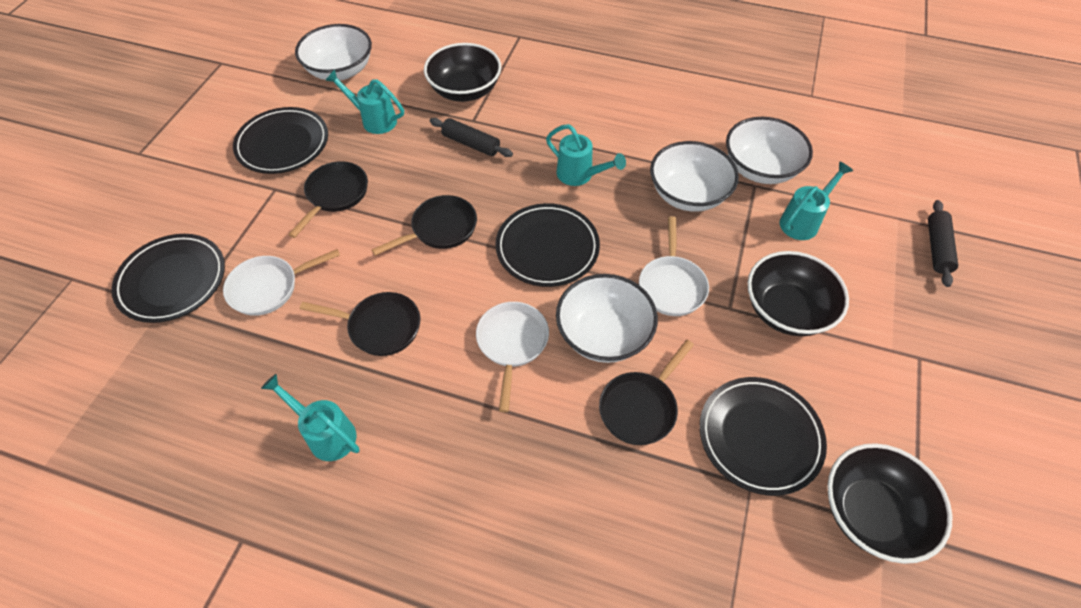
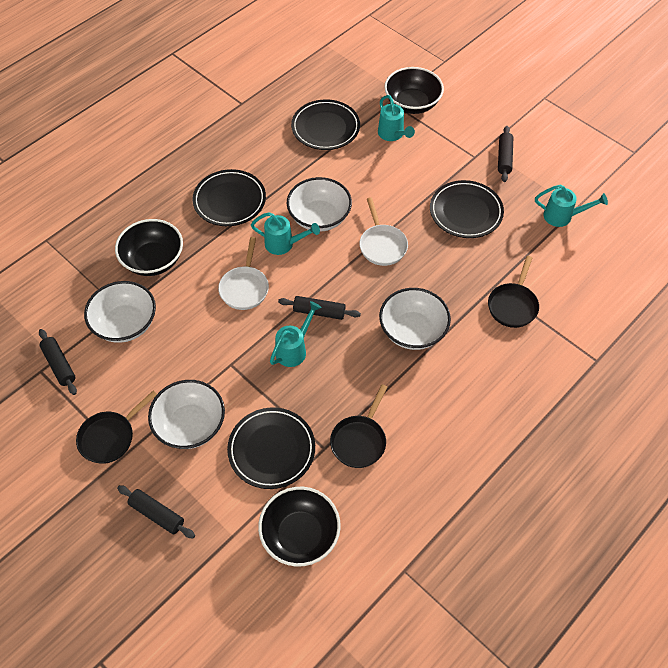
black pan: 4 -> 3
black rolling pin: 2 -> 4
white pan: 3 -> 2

